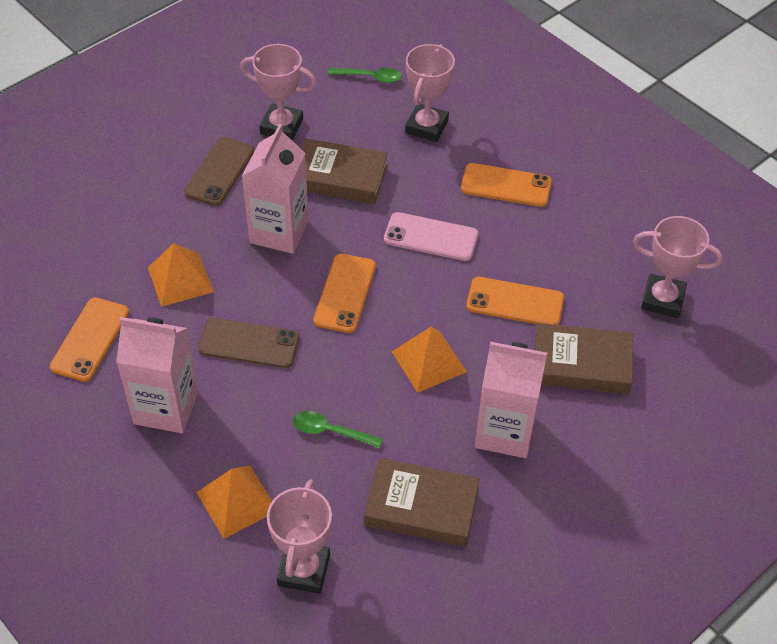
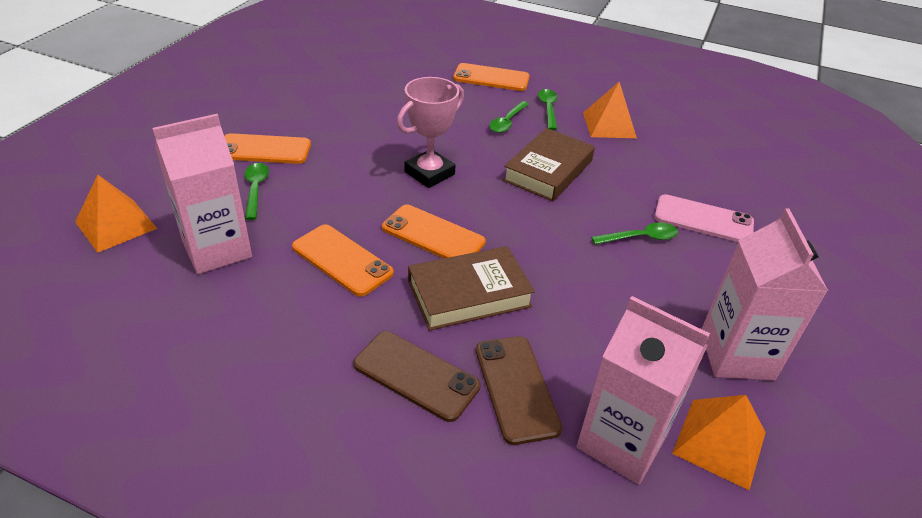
brown book: 3 -> 2
green spoon: 2 -> 4
pink trophy: 4 -> 1

